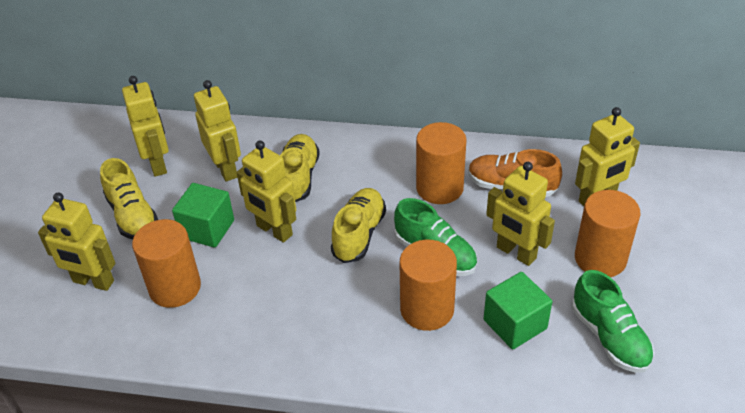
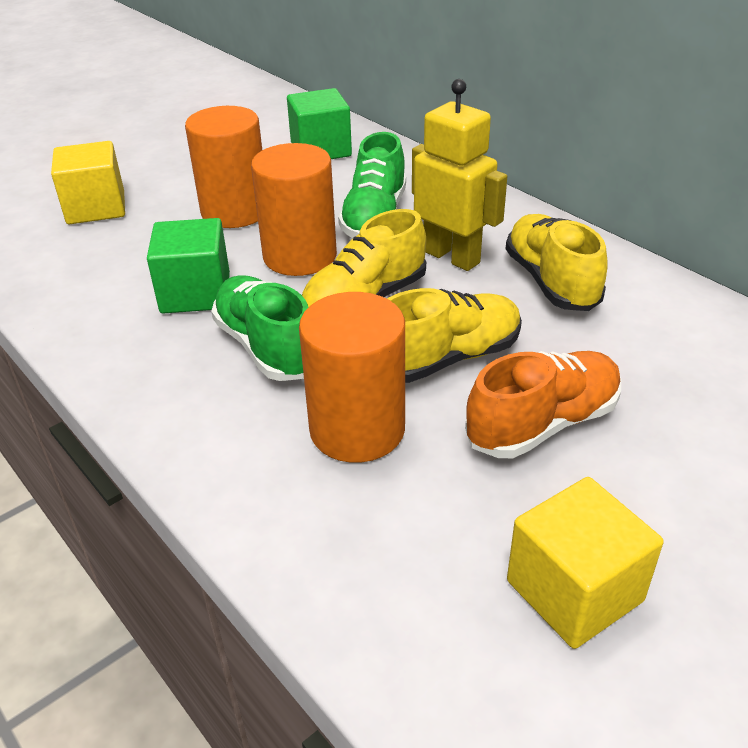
orange cylinder: 4 -> 3
yellow cube: 0 -> 2
yellow robot: 6 -> 1

